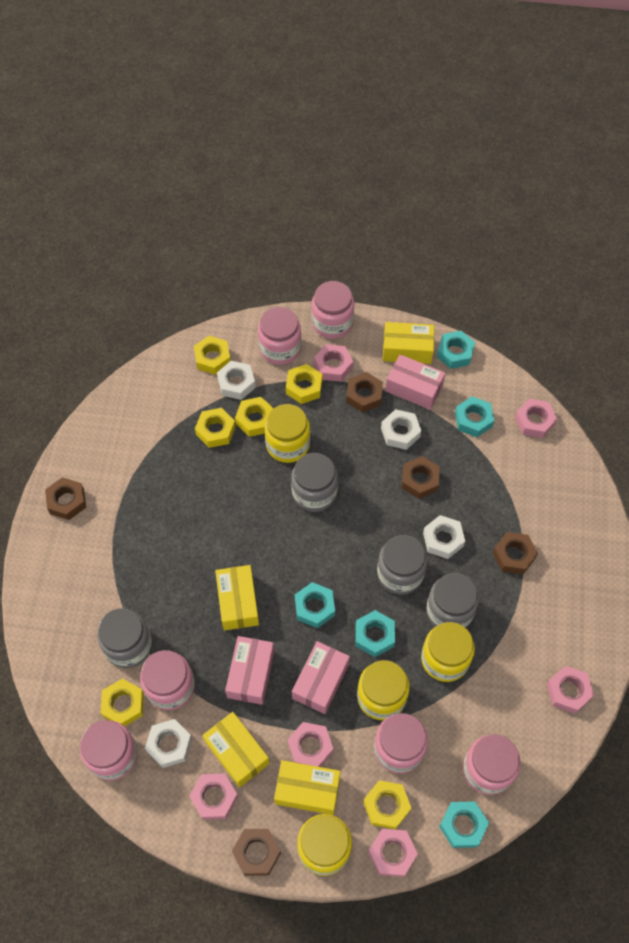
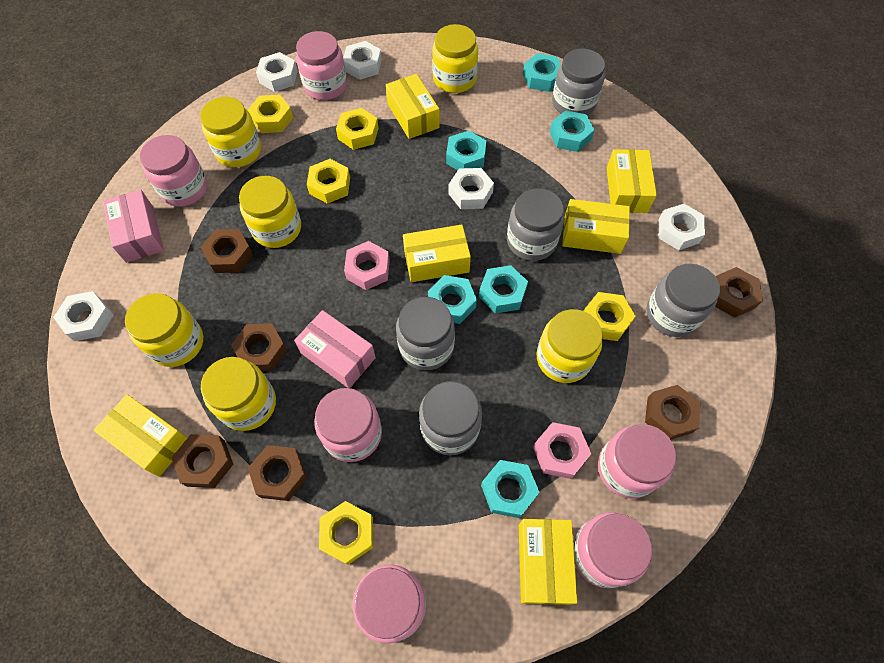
brown nut: 5 -> 6
grey jar: 4 -> 5
pink box: 3 -> 2
pink nut: 6 -> 2
turquoise nut: 5 -> 6
white nut: 4 -> 5
yellow box: 4 -> 6
yellow jar: 4 -> 6
yellow nut: 6 -> 5

